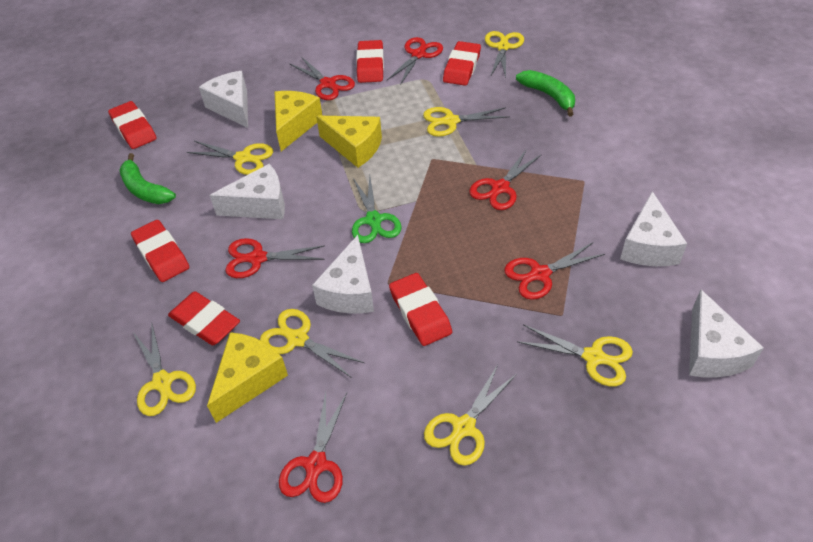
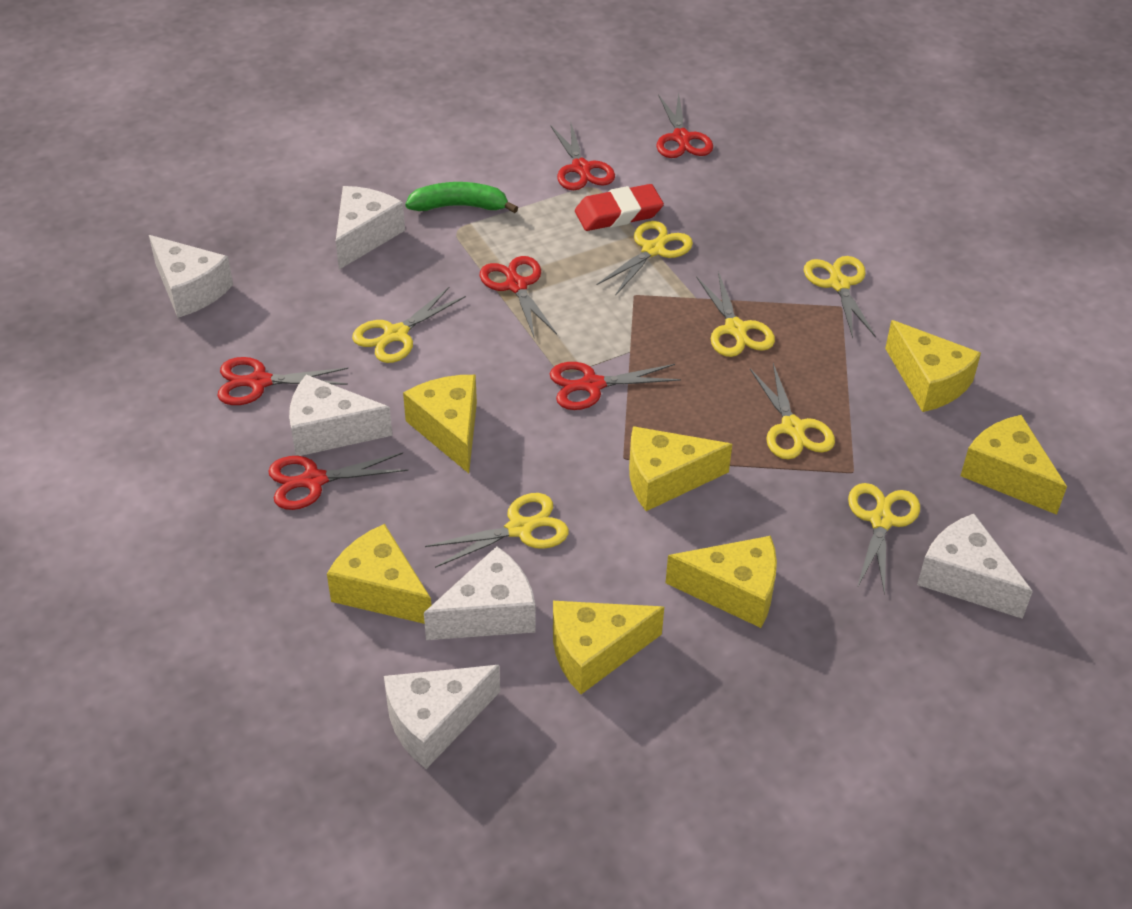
green banana: 2 -> 1
green scissors: 1 -> 0
red eraser: 6 -> 1
white cheese: 5 -> 6
yellow cheese: 3 -> 7

